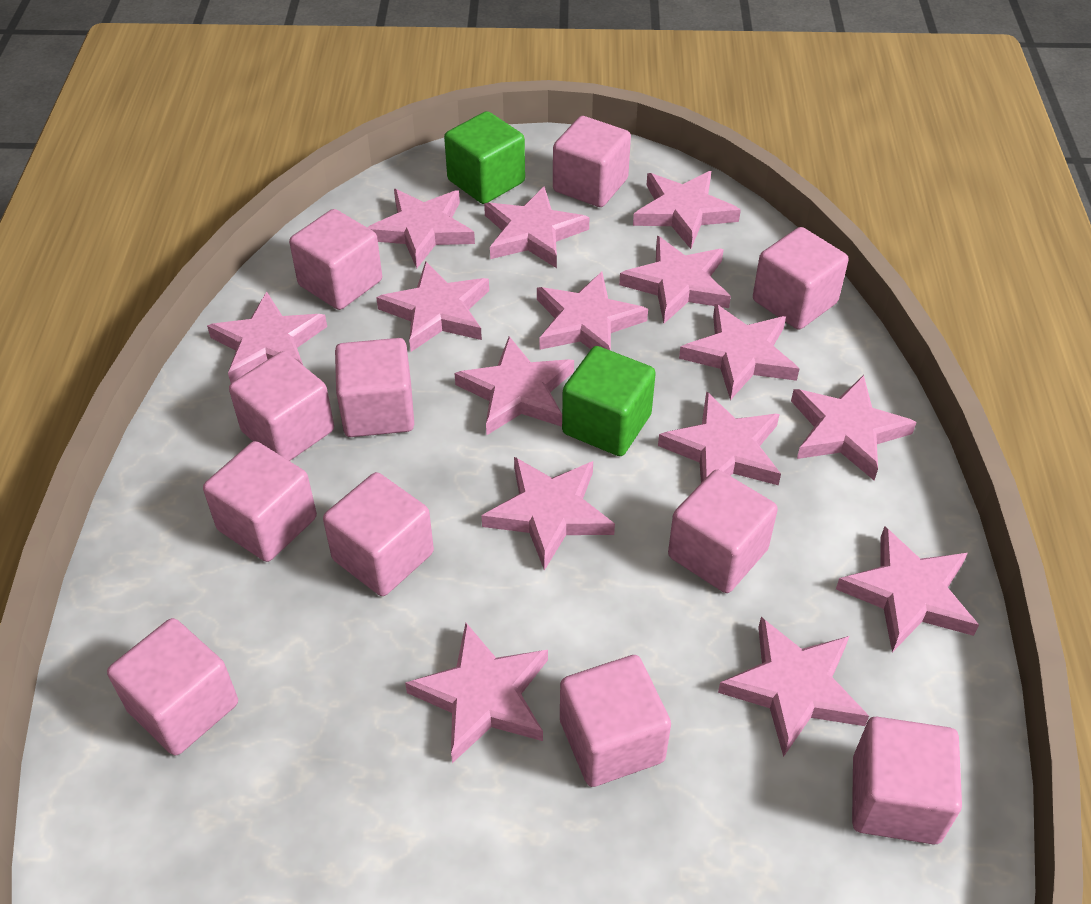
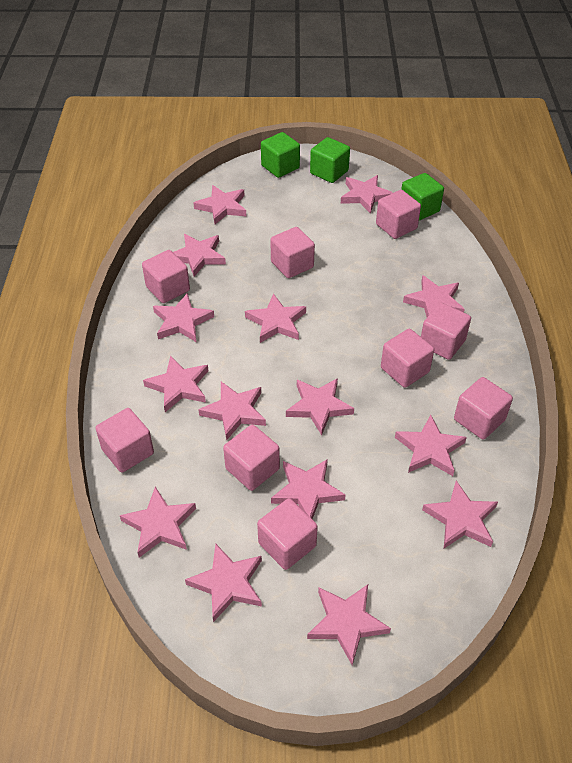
green cube: 2 -> 3
pink cube: 11 -> 9

